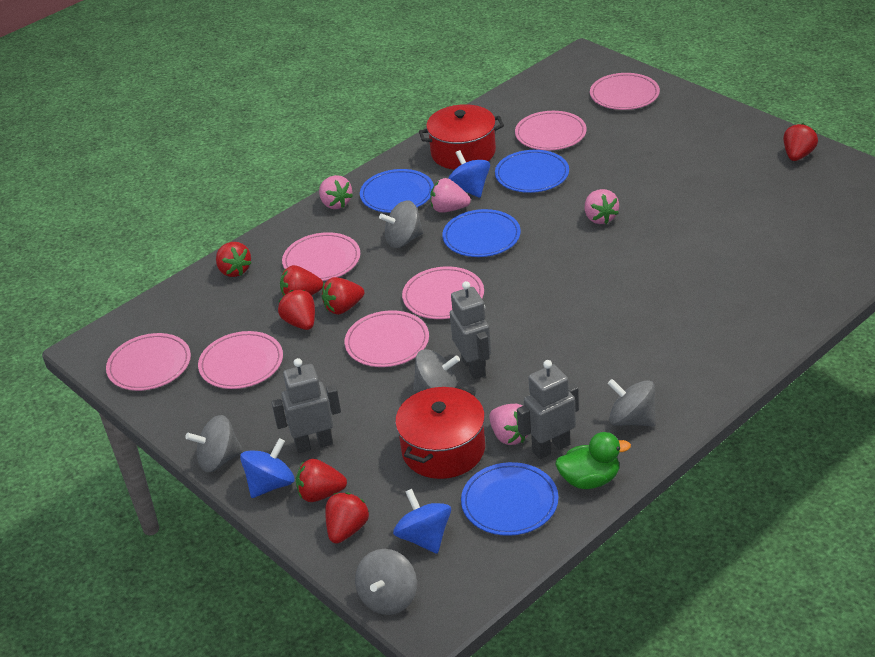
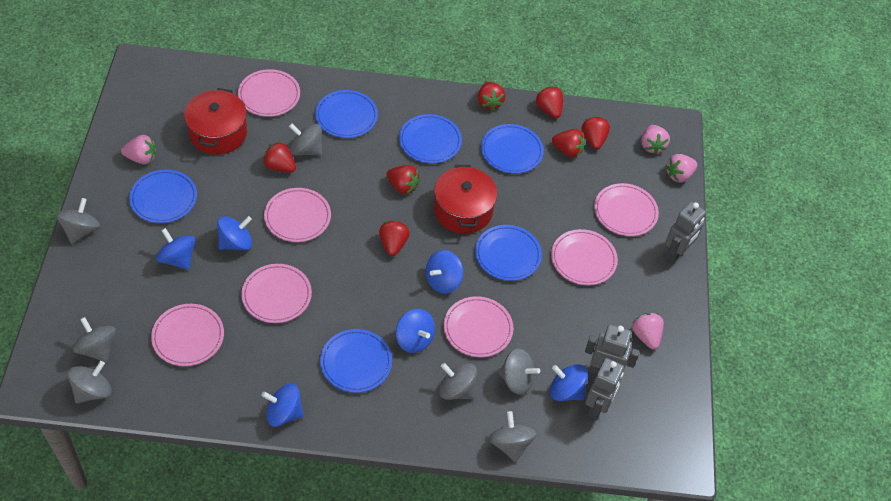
blue plate: 4 -> 6
blue spinning top: 3 -> 6
green duck: 1 -> 0
grey spinning top: 5 -> 7

